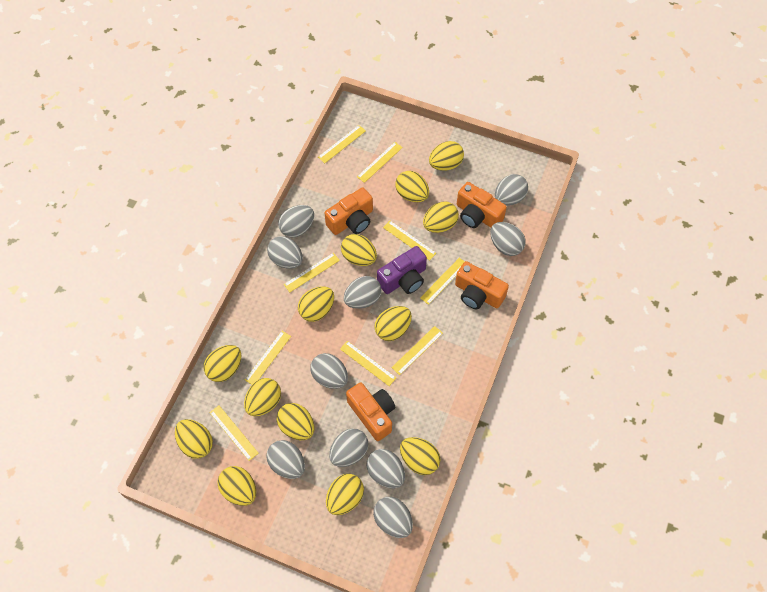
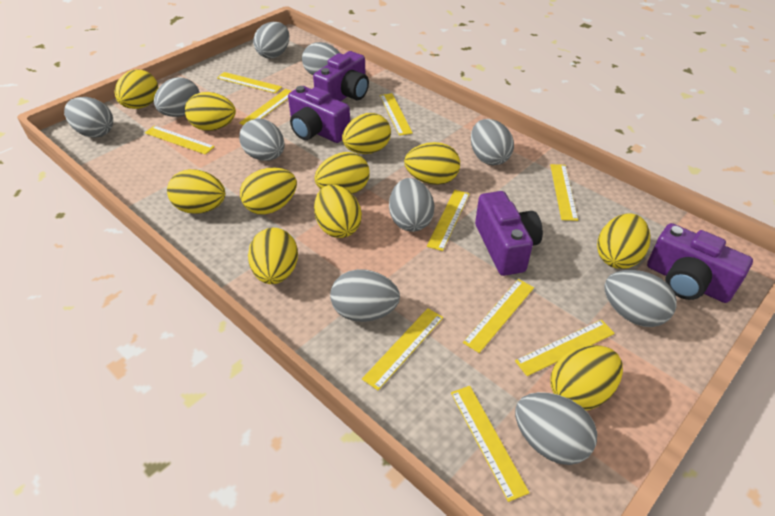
orange camera: 4 -> 0
purple camera: 1 -> 4
yellow egg: 13 -> 11
yellow ruler: 9 -> 10

